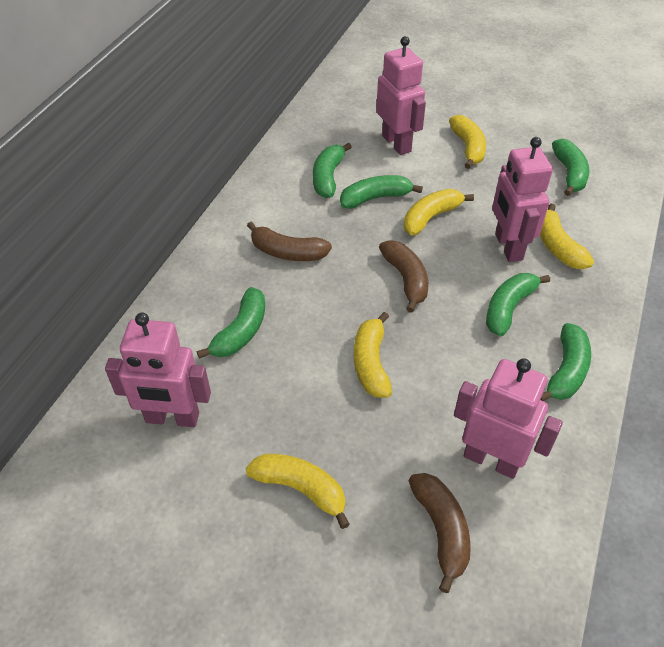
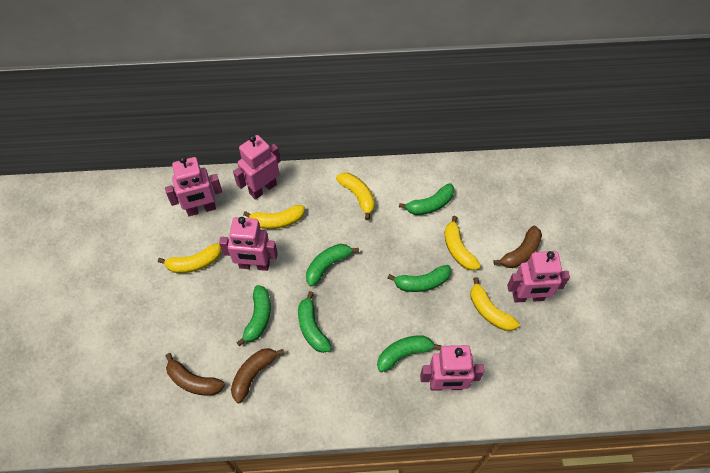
pink robot: 4 -> 5

